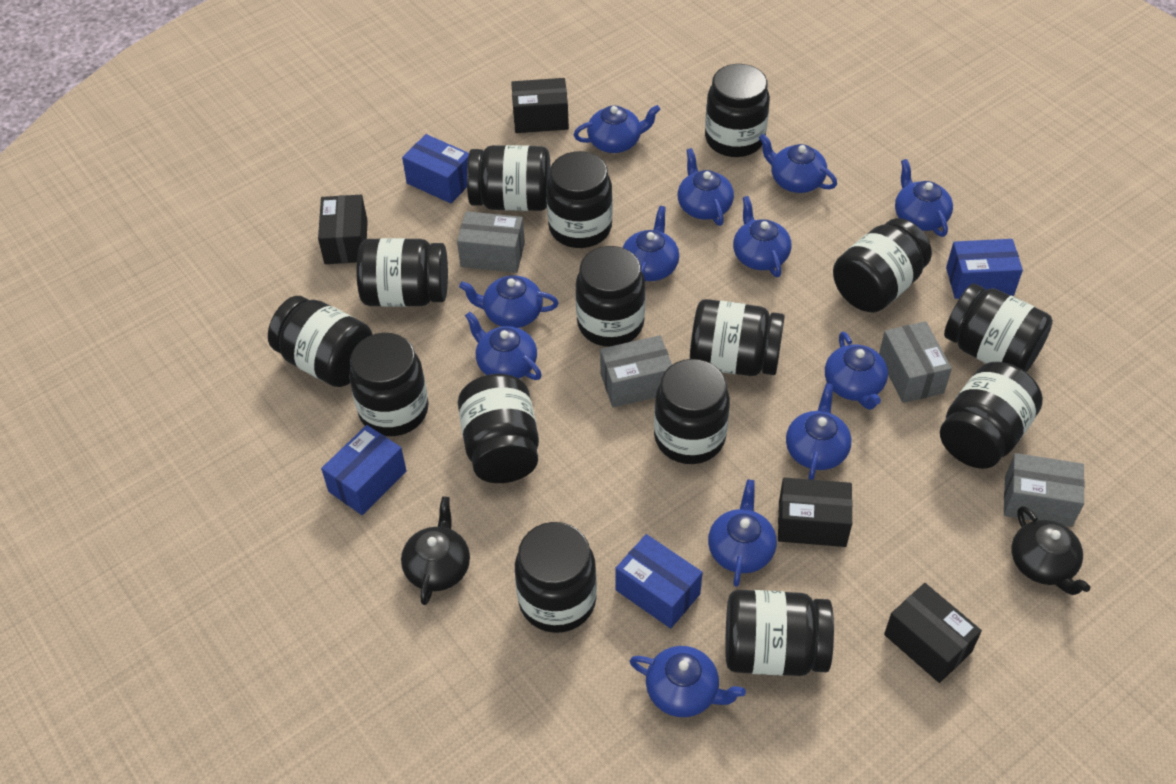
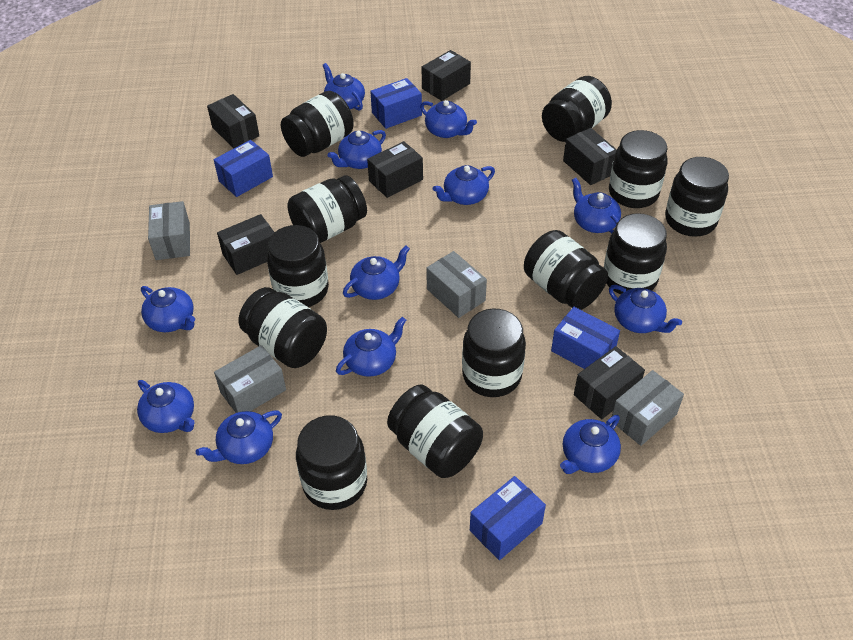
black box: 4 -> 6
black jar: 15 -> 12
black teapot: 2 -> 0

